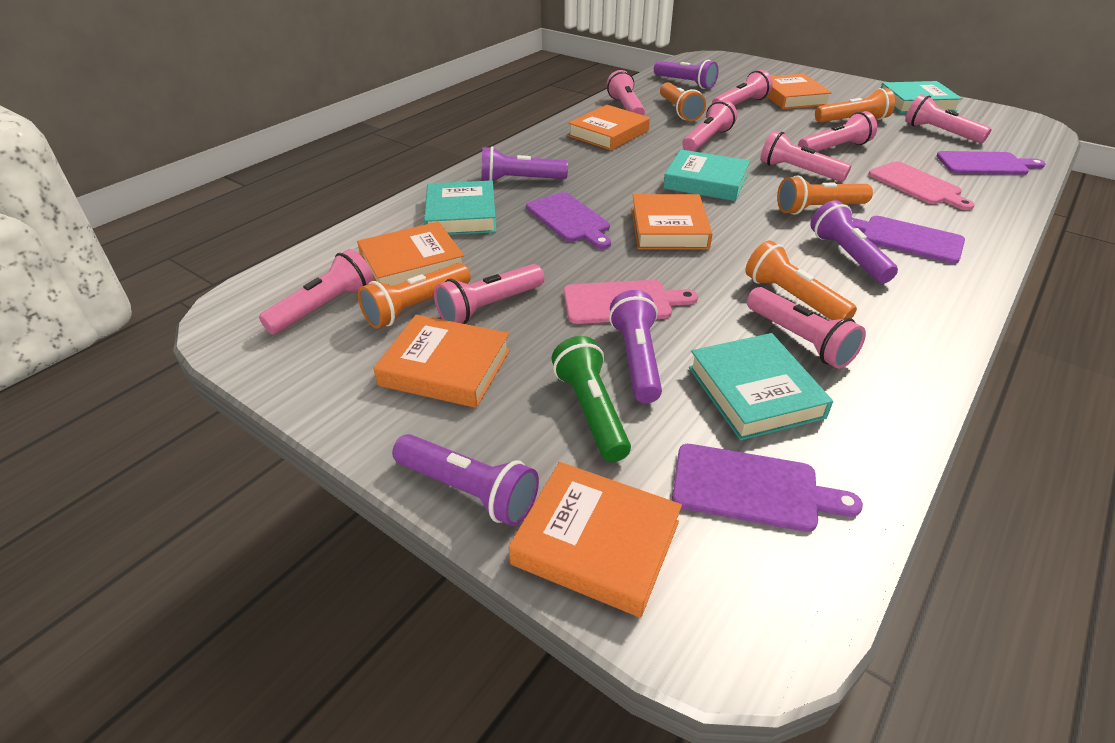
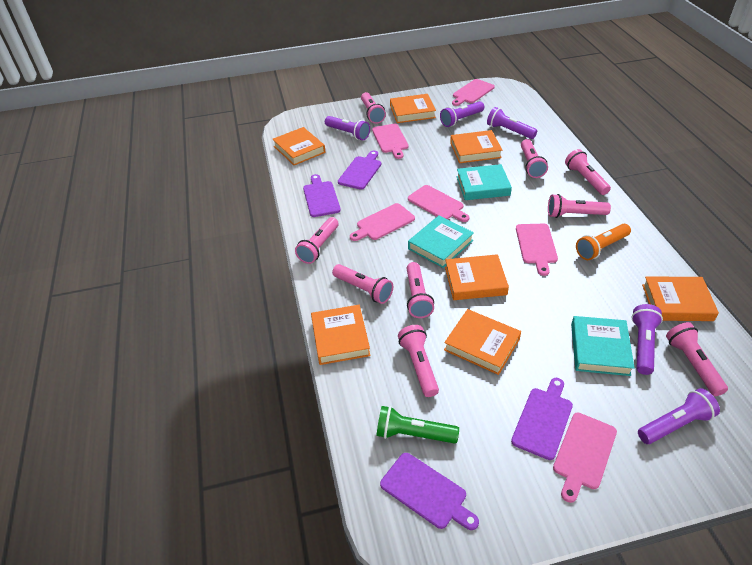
orange book: 6 -> 7
orange flashlight: 5 -> 1
pink cutting board: 2 -> 6
turquoise book: 4 -> 3

